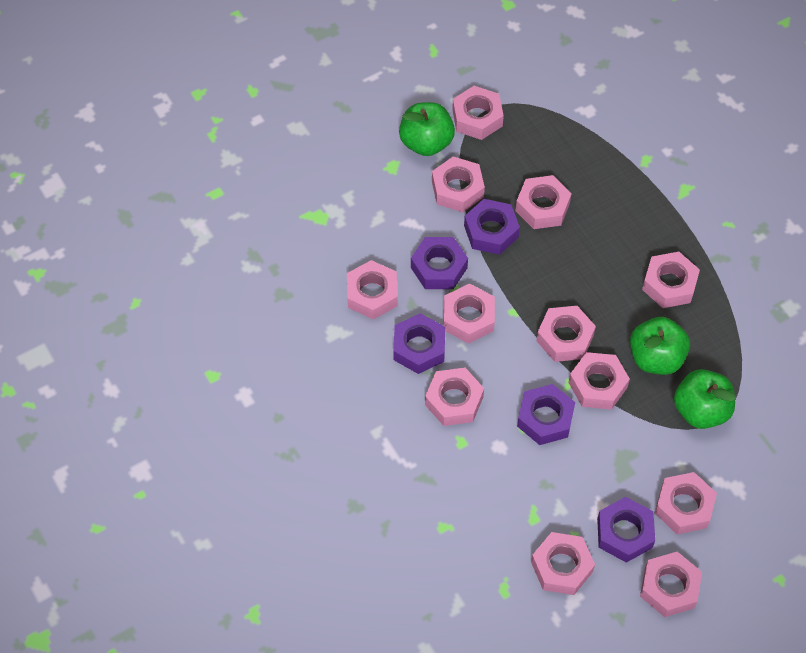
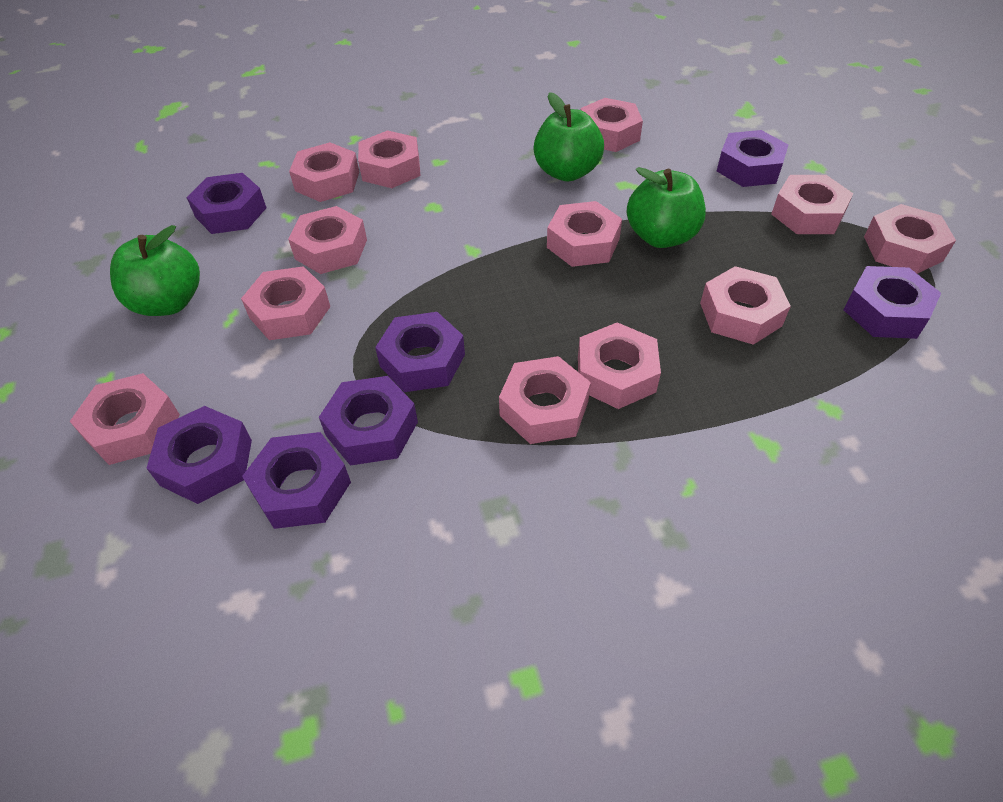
purple nut: 5 -> 7

